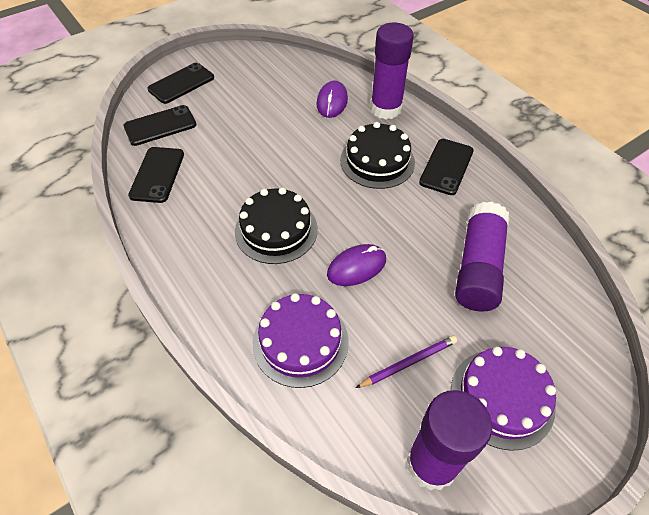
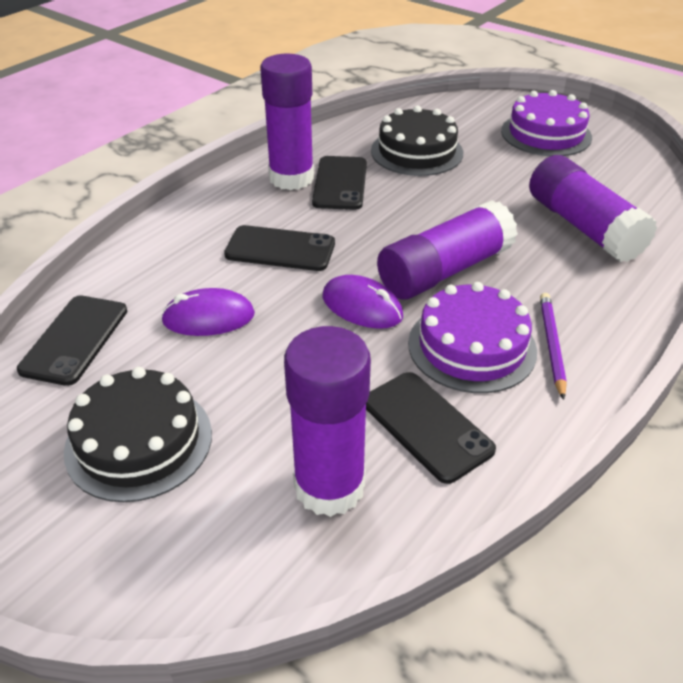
purple glue stick: 3 -> 4

